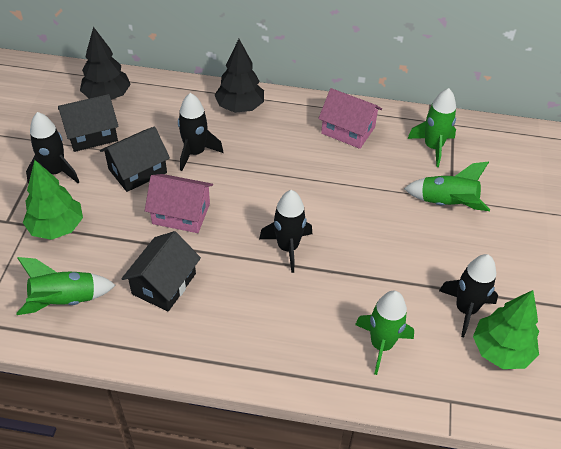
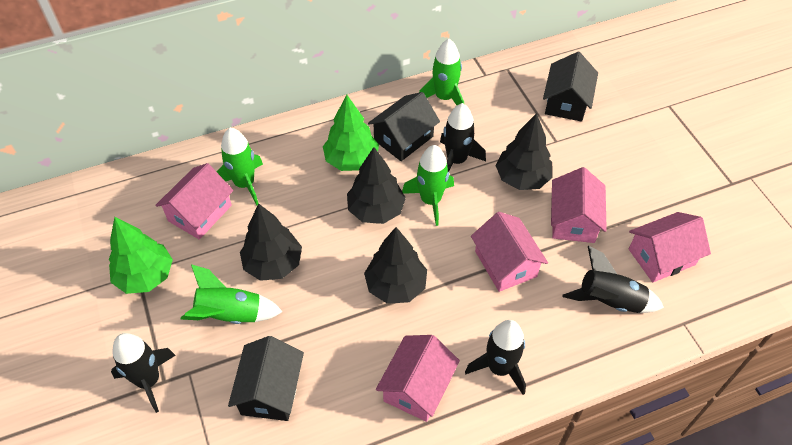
black tree: 2 -> 4
pink house: 2 -> 5

